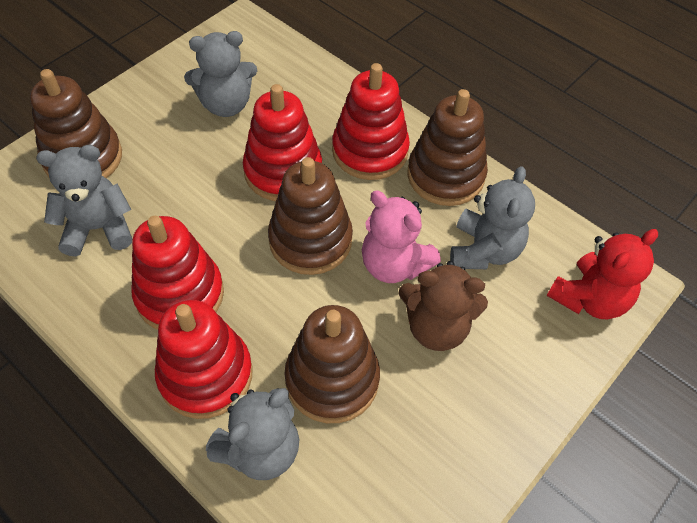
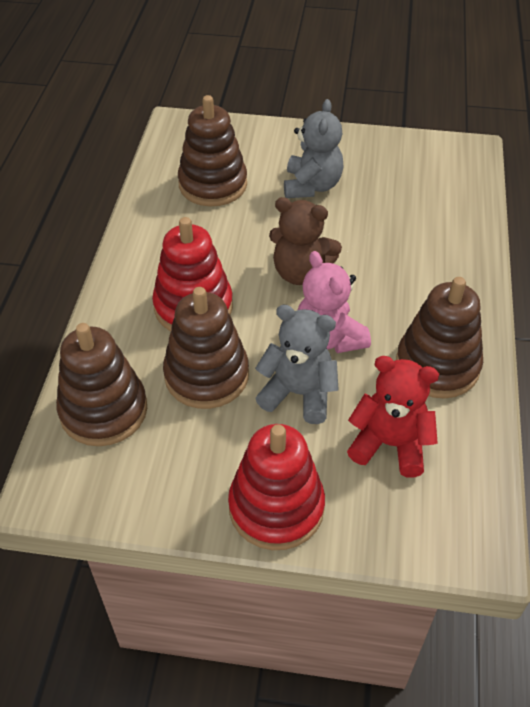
grey teddy bear: 4 -> 2
red stacking toy: 4 -> 2

